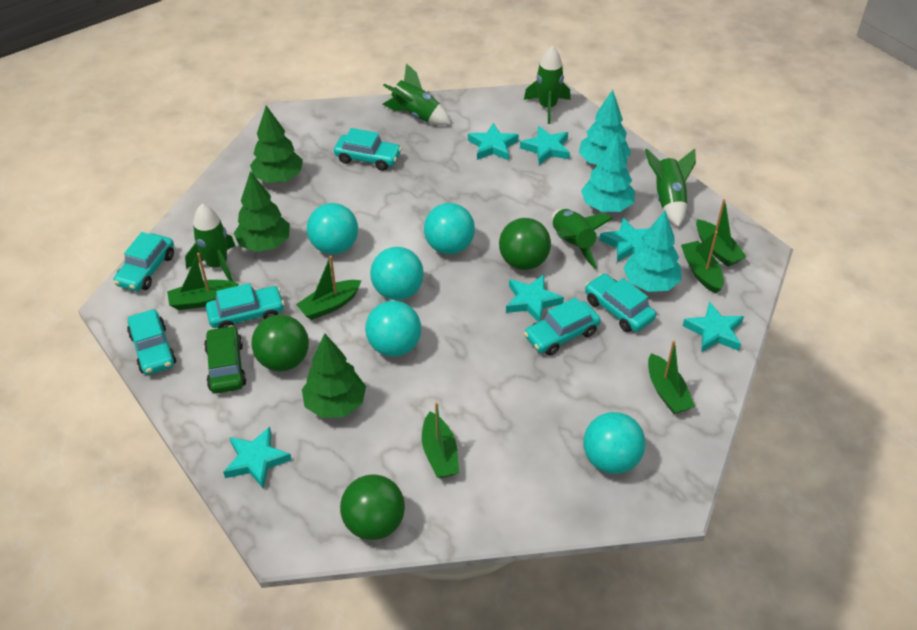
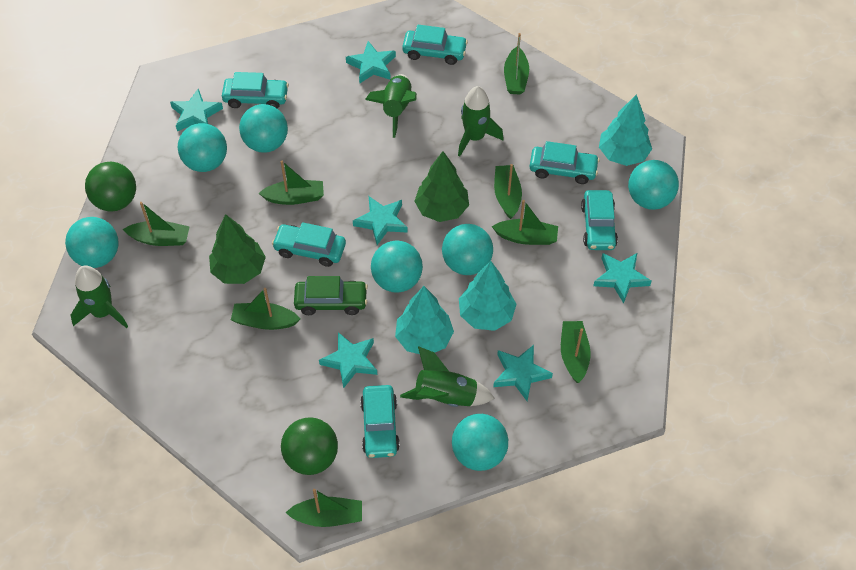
green ball: 3 -> 2
green boat: 6 -> 8
green rocket: 5 -> 4
green tree: 3 -> 2
turquoise ball: 5 -> 7

